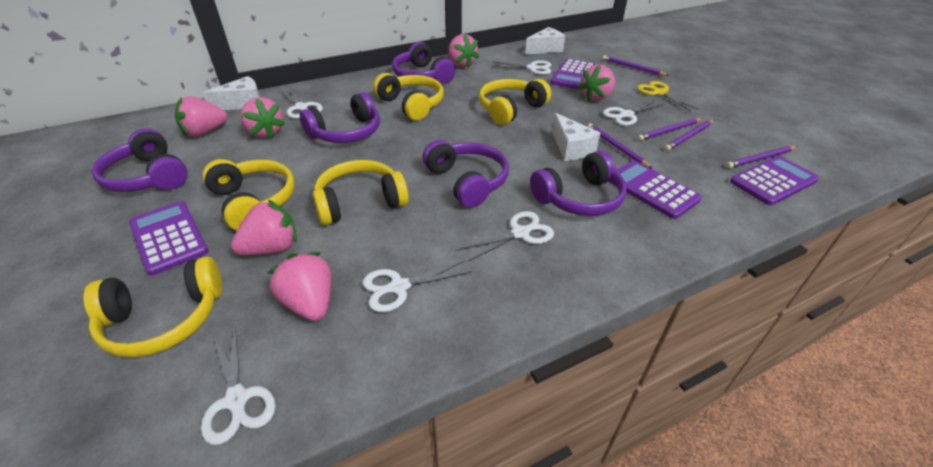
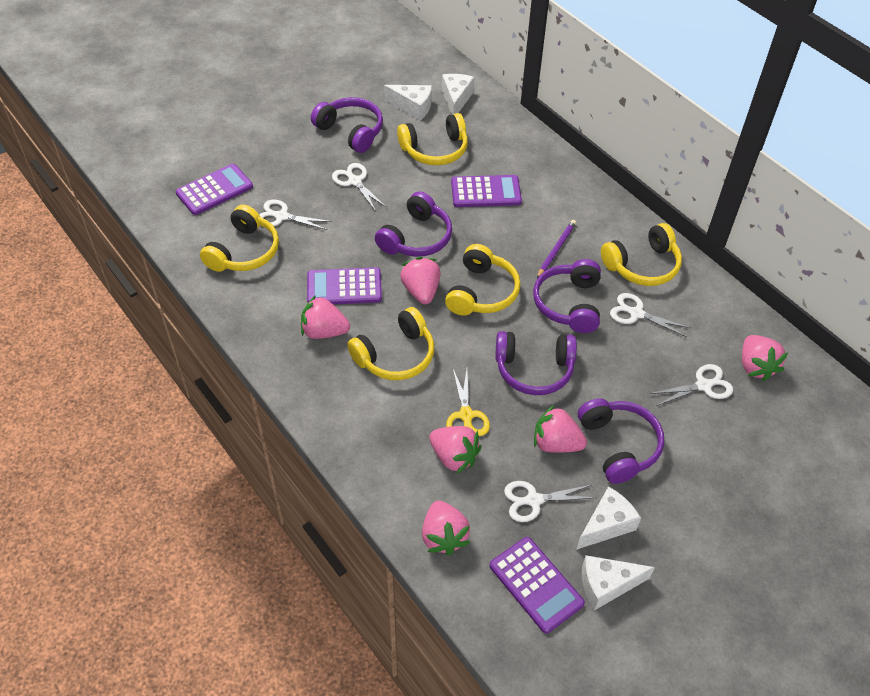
purple pencil: 5 -> 1
white cheese: 3 -> 4
white scissors: 6 -> 5

